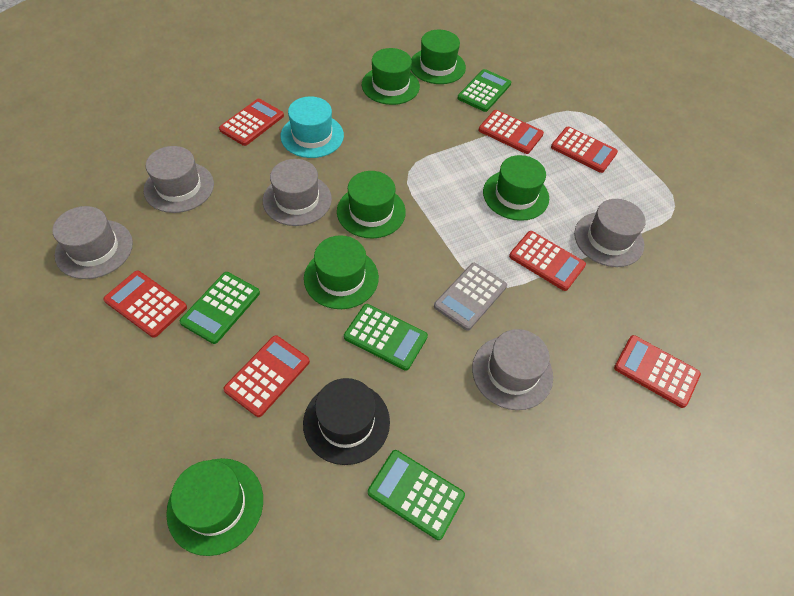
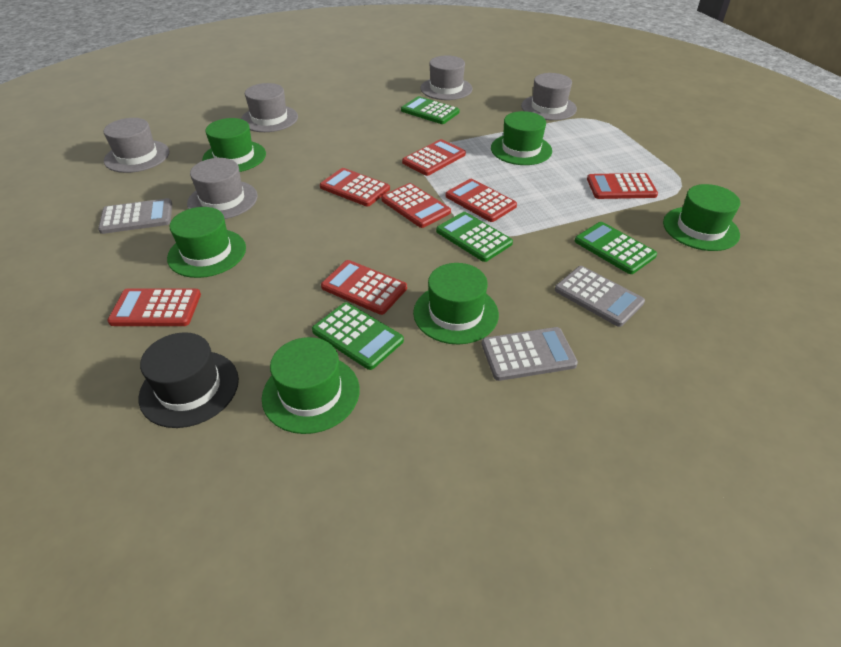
grey calculator: 1 -> 3
turquoise hat: 1 -> 0

